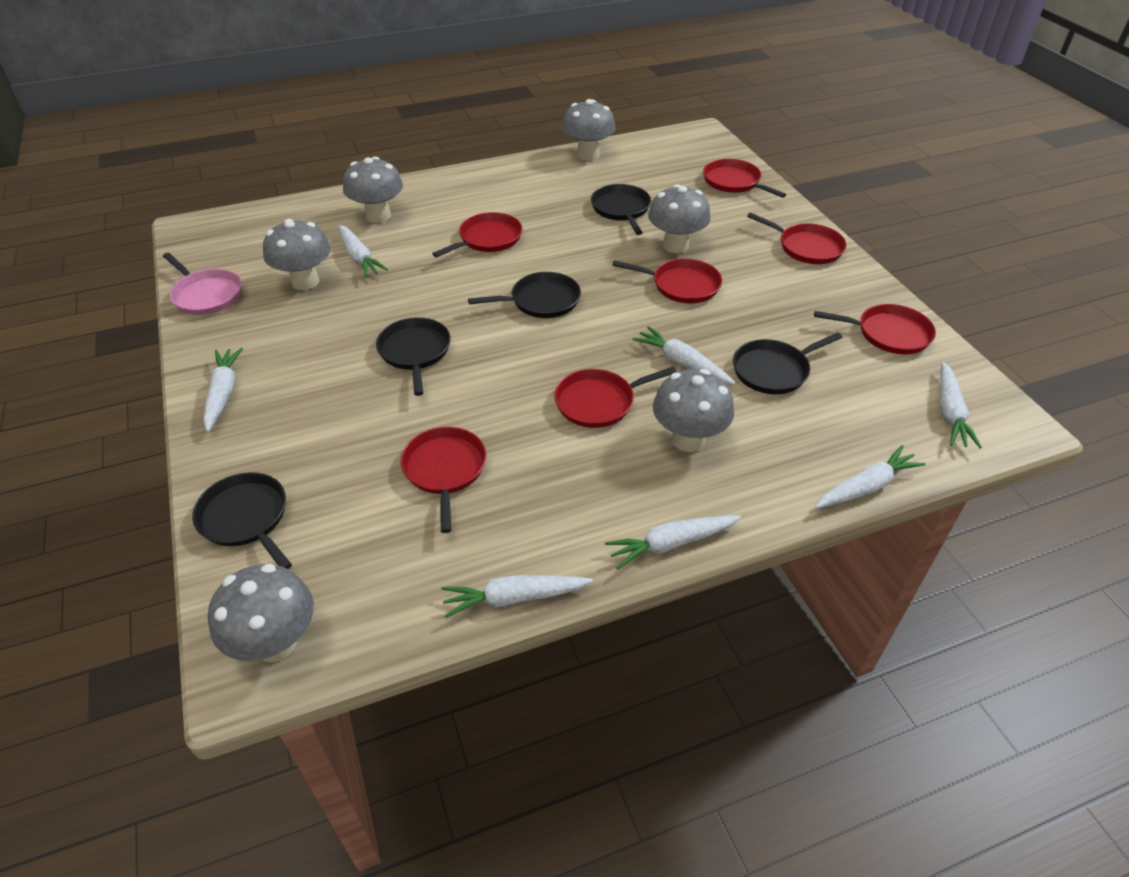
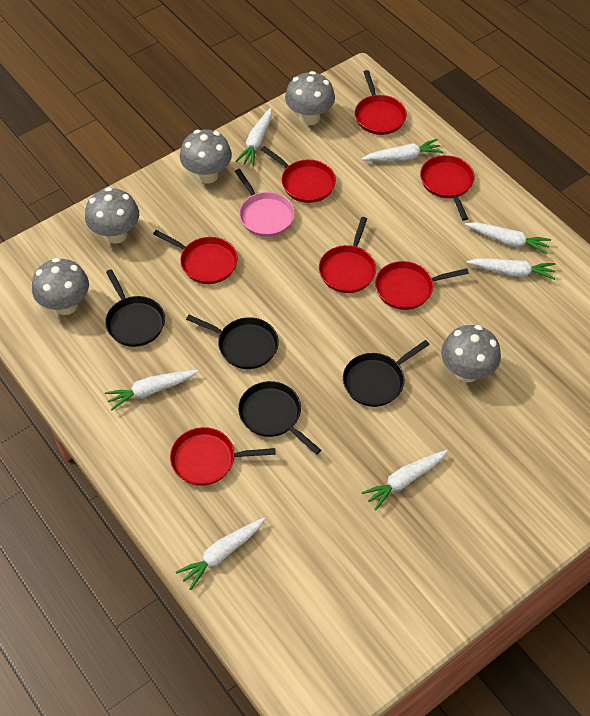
black pan: 5 -> 4
grey mushroom: 6 -> 5

